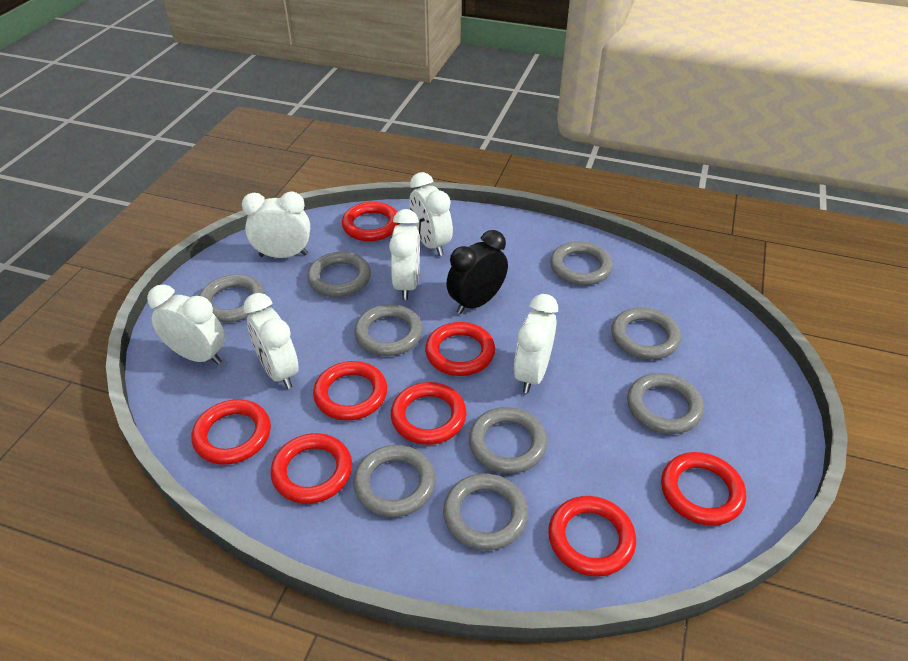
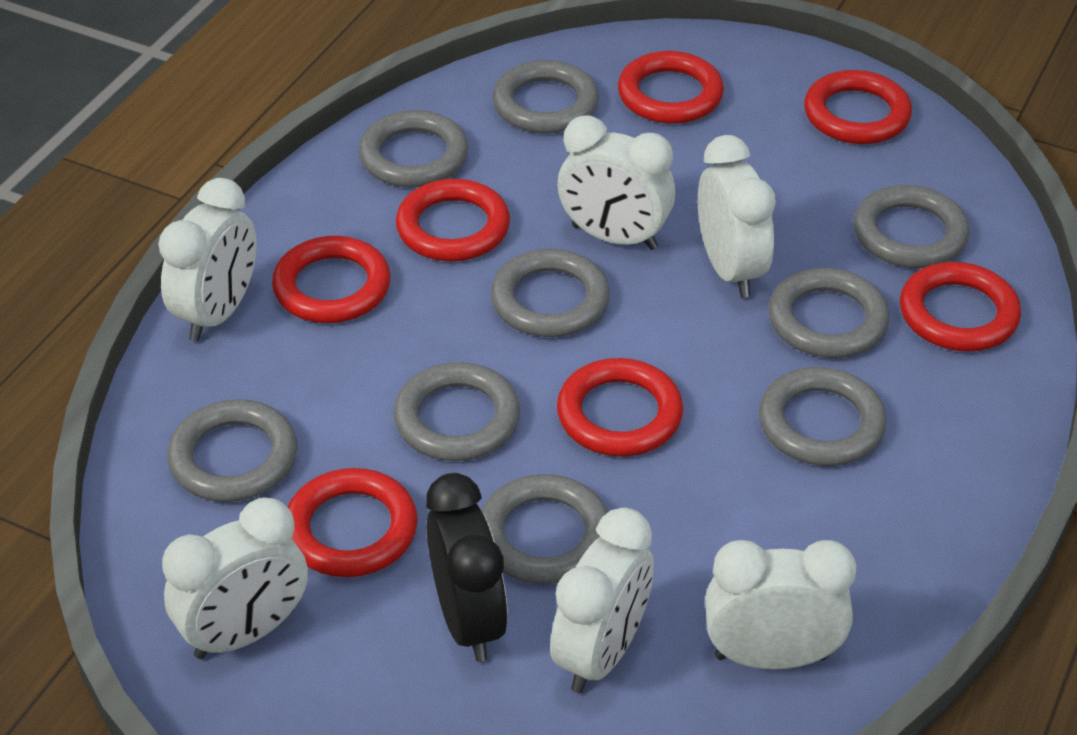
red ring: 8 -> 7

